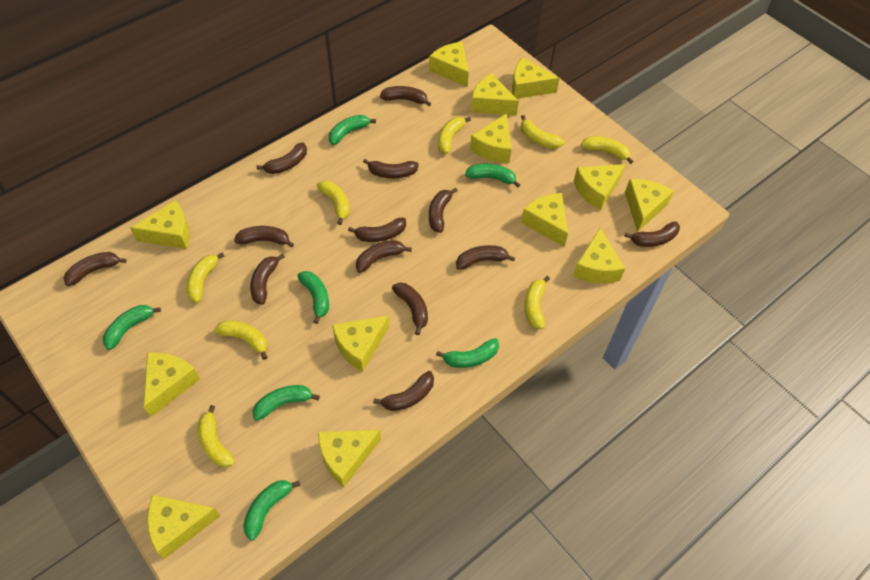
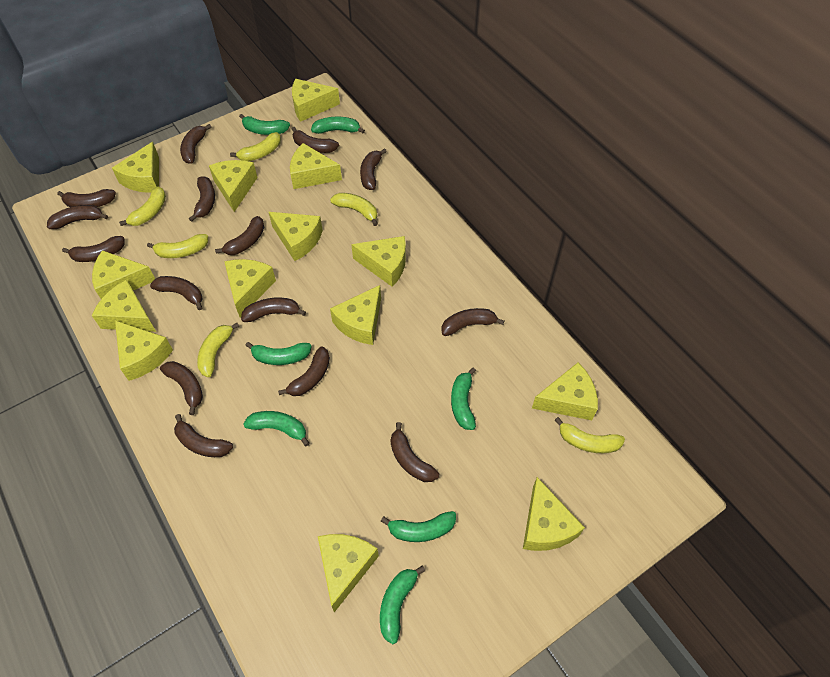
brown banana: 13 -> 15
yellow banana: 8 -> 6
yellow cheese: 13 -> 14

